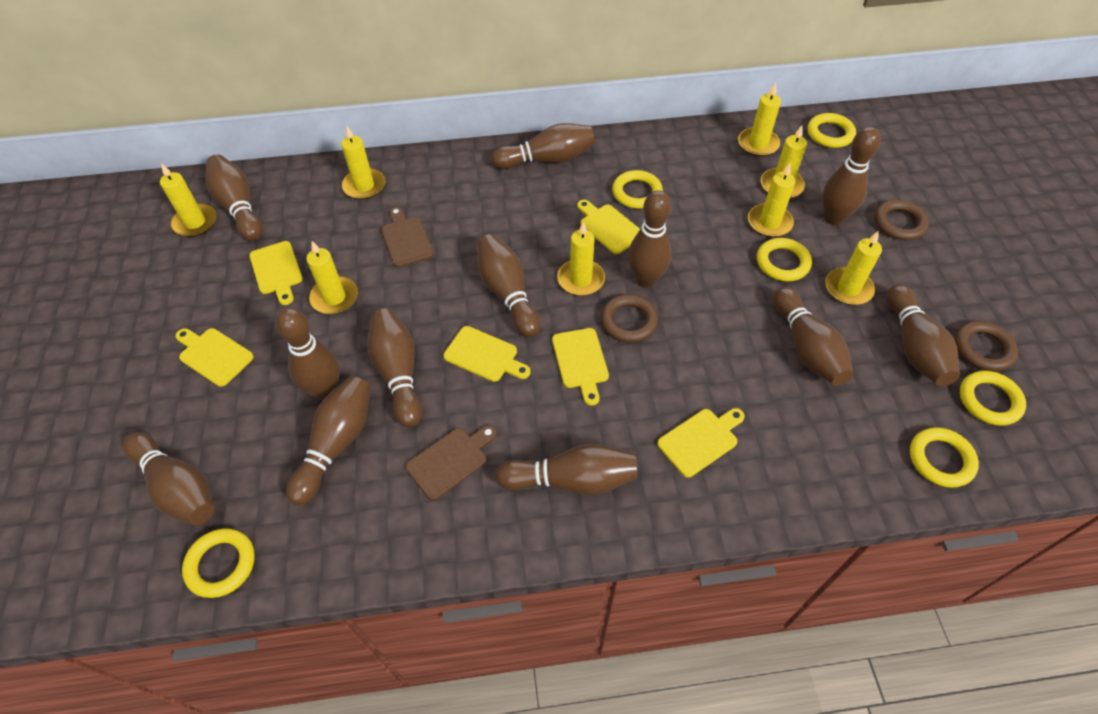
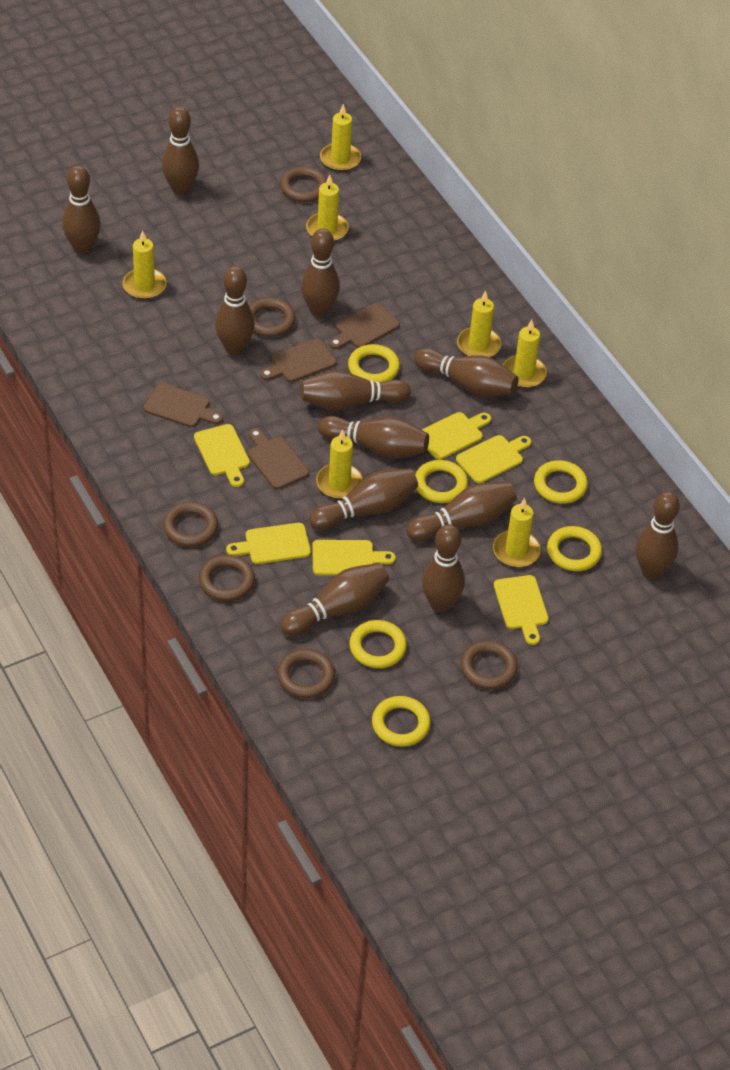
brown cutting board: 2 -> 4
brown ring: 3 -> 6
yellow candle: 8 -> 7

